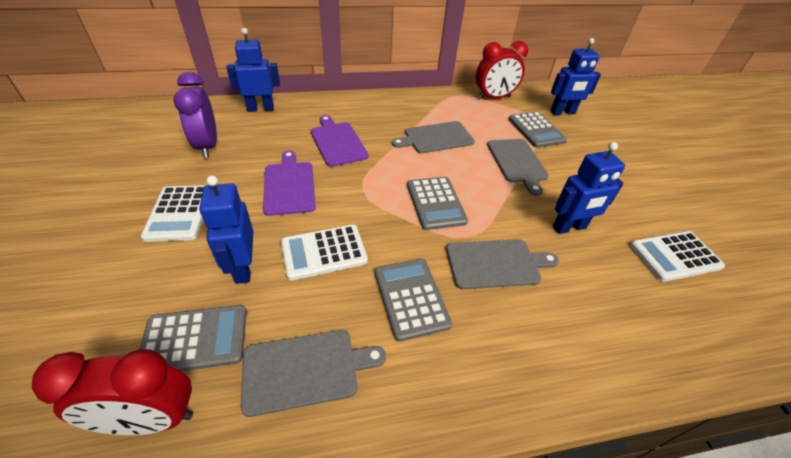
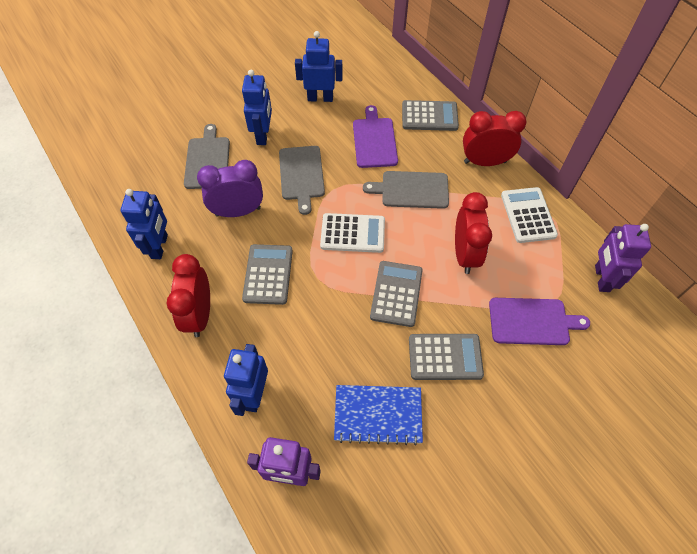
blue notebook: 0 -> 1
grey cutting board: 4 -> 3
purple robot: 0 -> 2
red clock: 2 -> 3
white calculator: 3 -> 2

